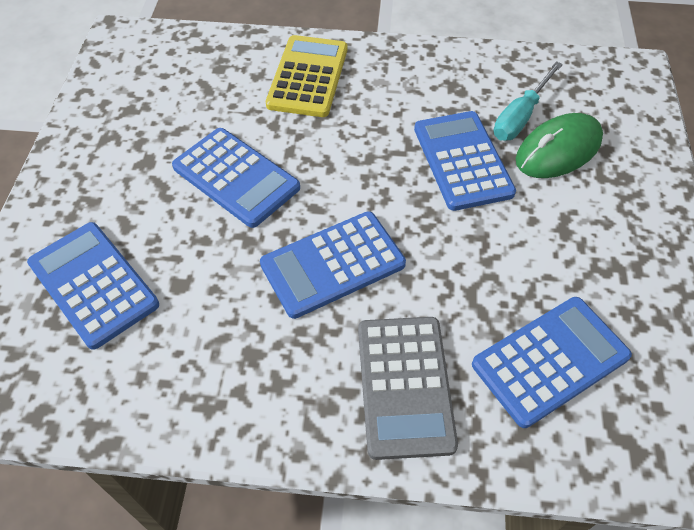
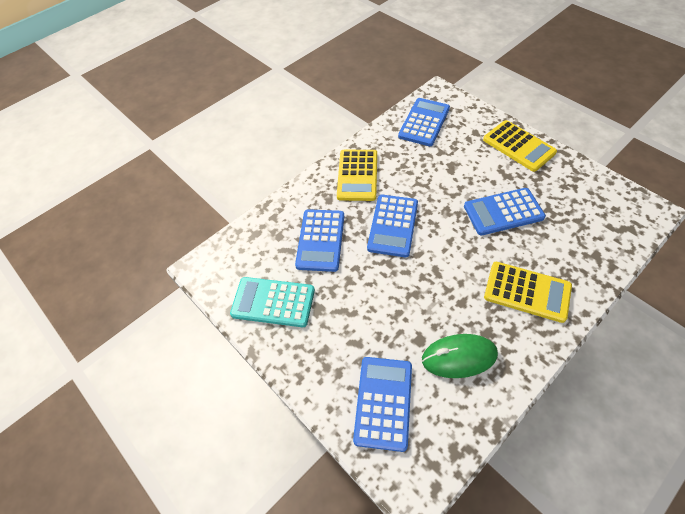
grey calculator: 1 -> 0
turquoise calculator: 0 -> 1
turquoise screwdriver: 1 -> 0
yellow calculator: 1 -> 3

